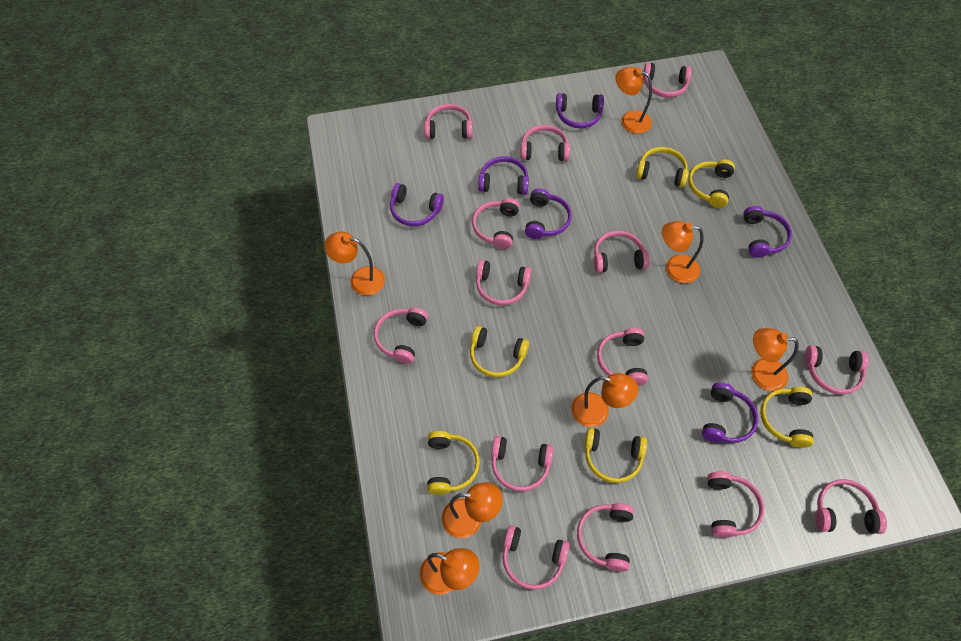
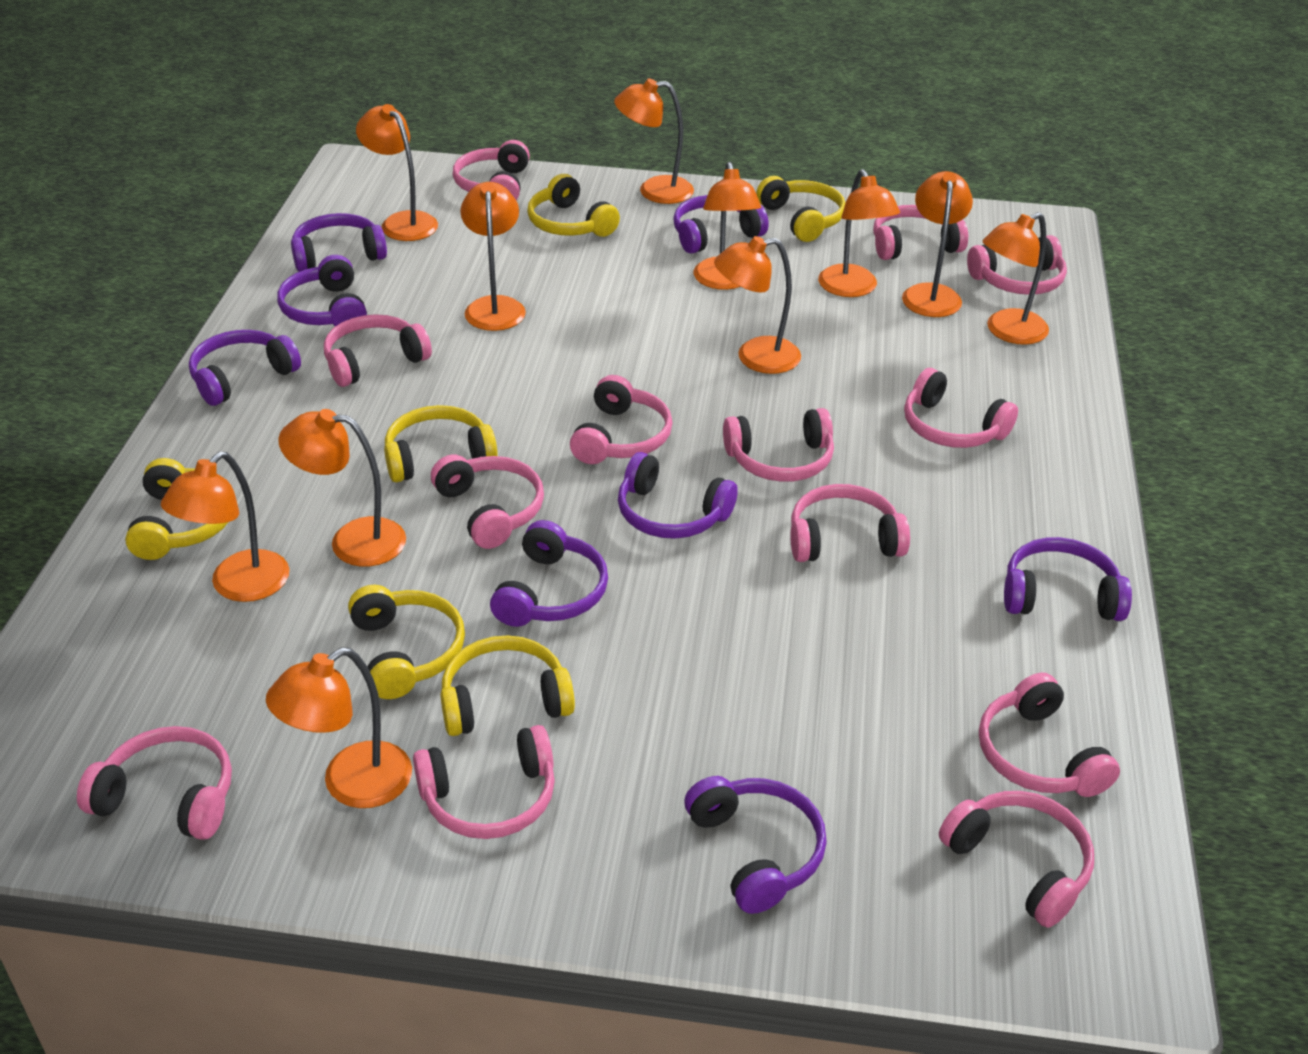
orange lamp: 7 -> 11
pink headphones: 14 -> 13
purple headphones: 6 -> 8

